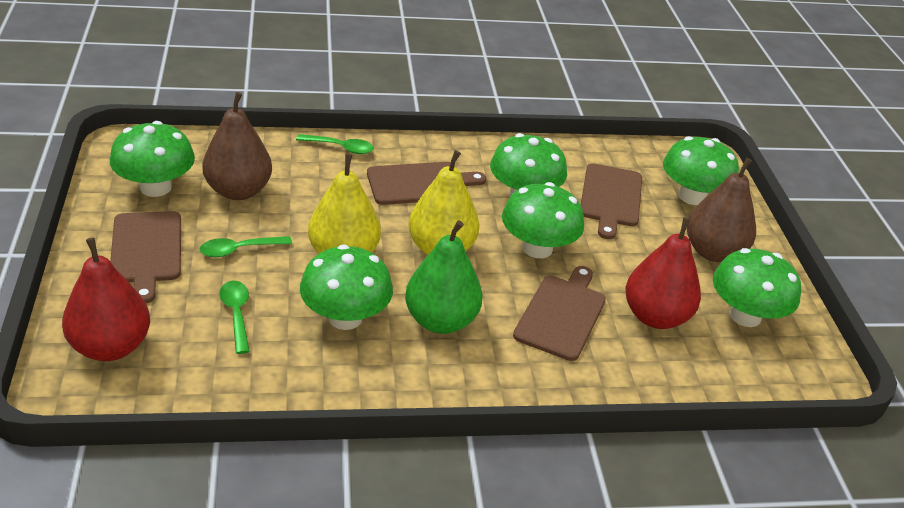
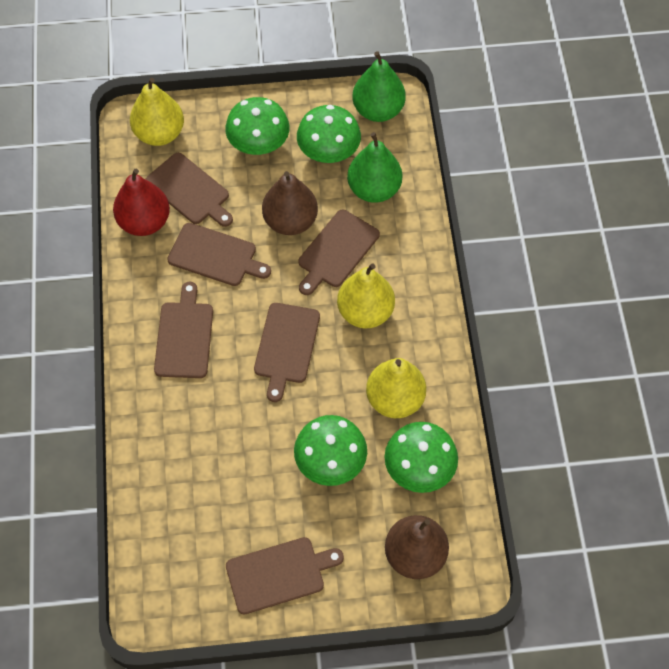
brown cutting board: 4 -> 6
green mushroom: 6 -> 4
green pear: 1 -> 2
green spoon: 3 -> 0
red pear: 2 -> 1
yellow pear: 2 -> 3

